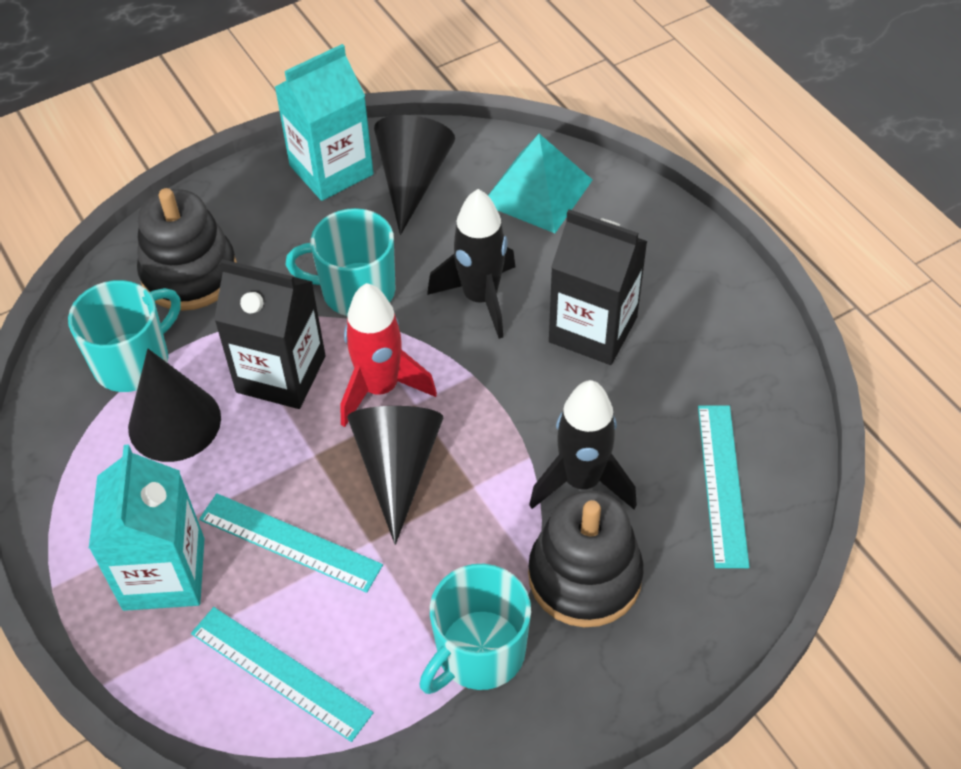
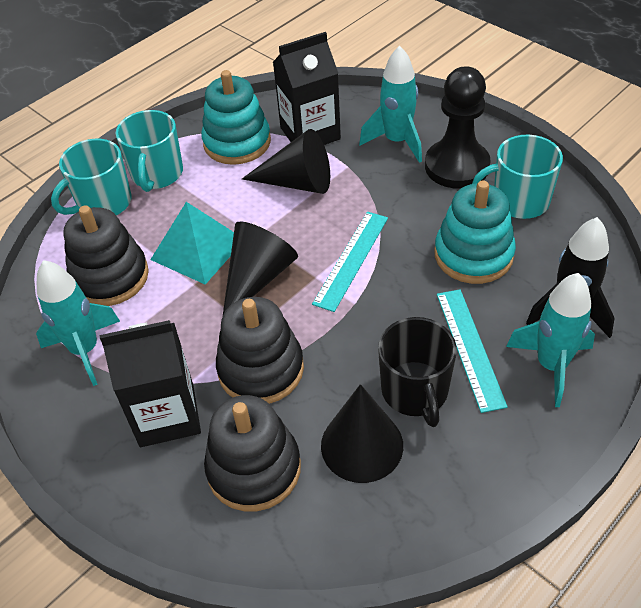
black mug: 0 -> 1
black pawn: 0 -> 1
black rocket: 2 -> 1
black stacking toy: 2 -> 3
red rocket: 1 -> 0
turquoise carton: 2 -> 0
turquoise rocket: 0 -> 3
turquoise ruler: 3 -> 2
turquoise stacking toy: 0 -> 2

